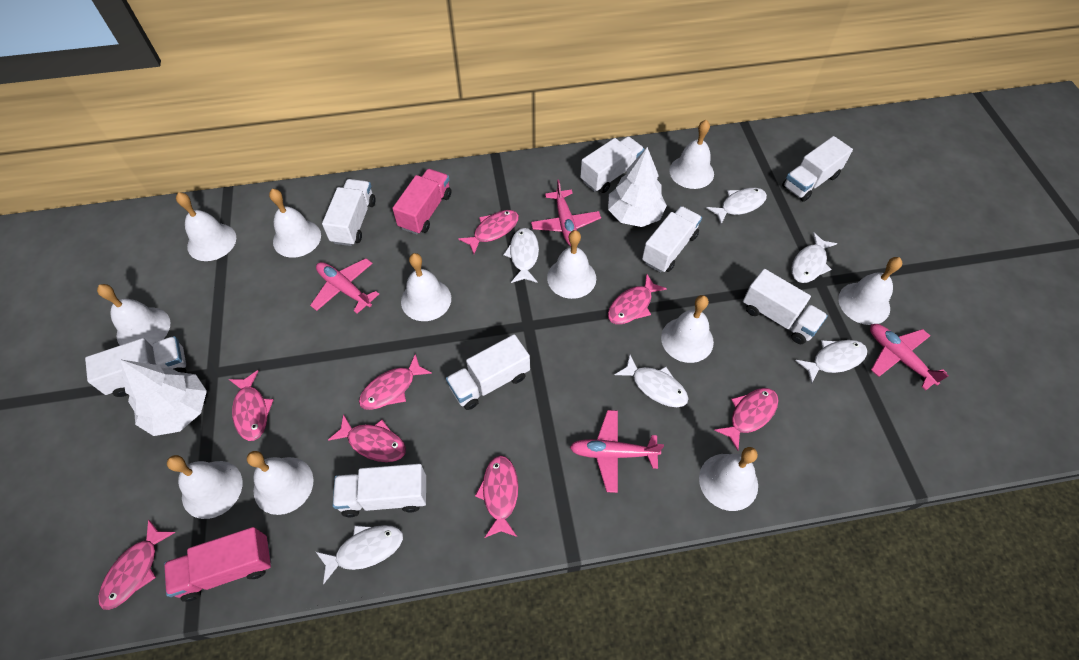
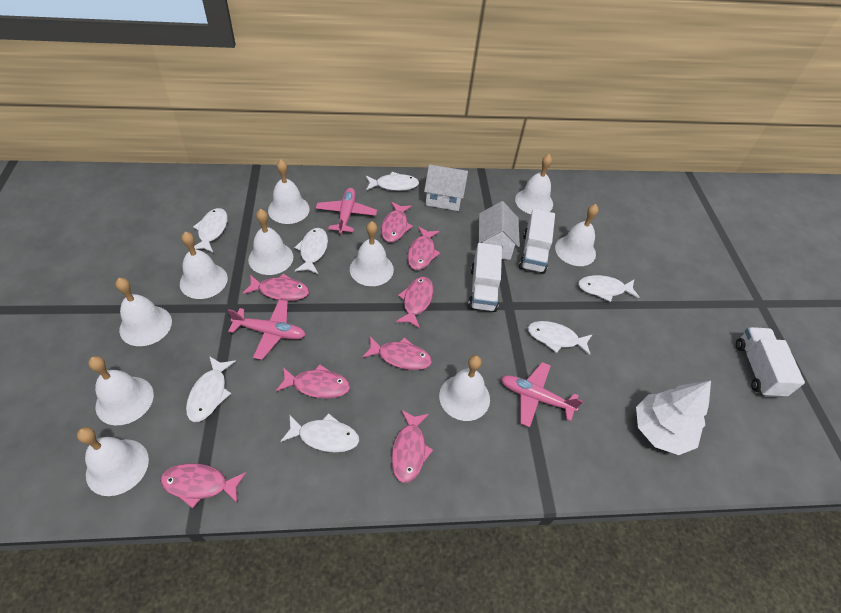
pink plane: 4 -> 3
pink truck: 2 -> 0
white bell: 11 -> 10
white fish: 6 -> 7
white house: 0 -> 2
white tree: 2 -> 1
white truck: 8 -> 3

